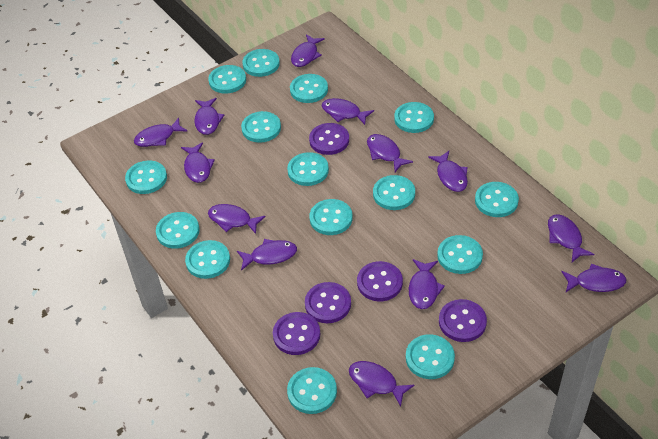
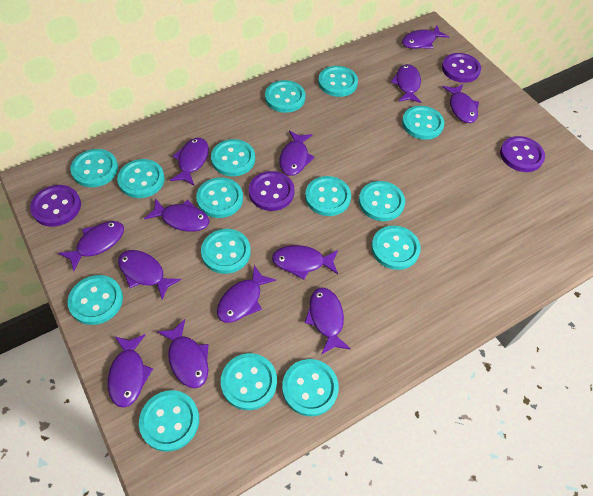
purple button: 5 -> 4

